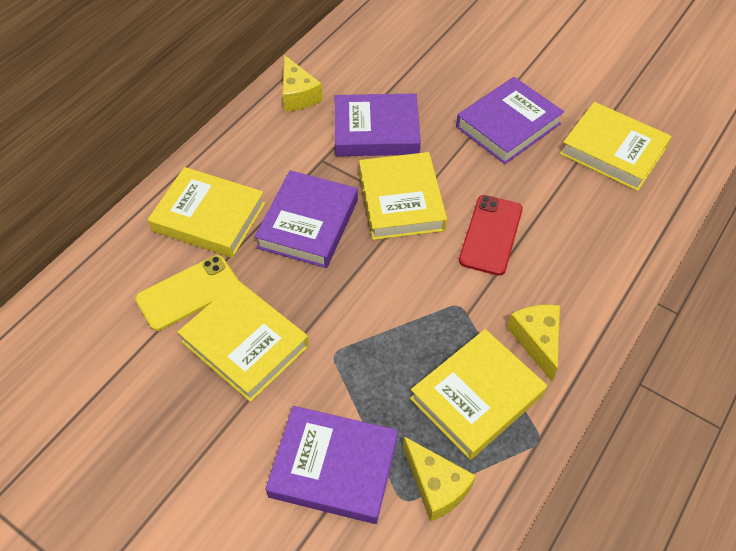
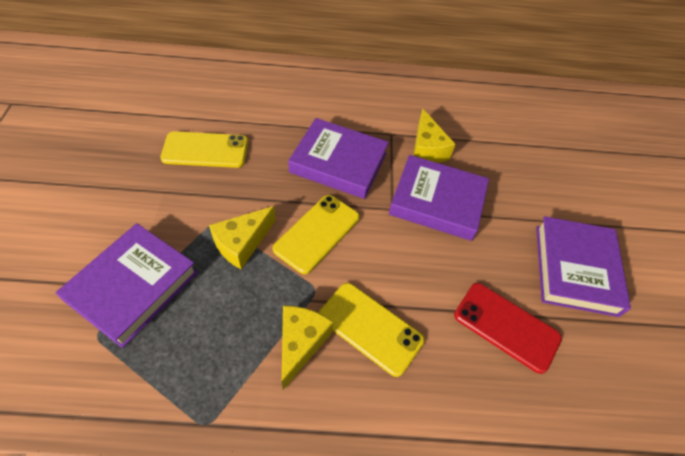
yellow book: 5 -> 0
yellow phone: 1 -> 3

